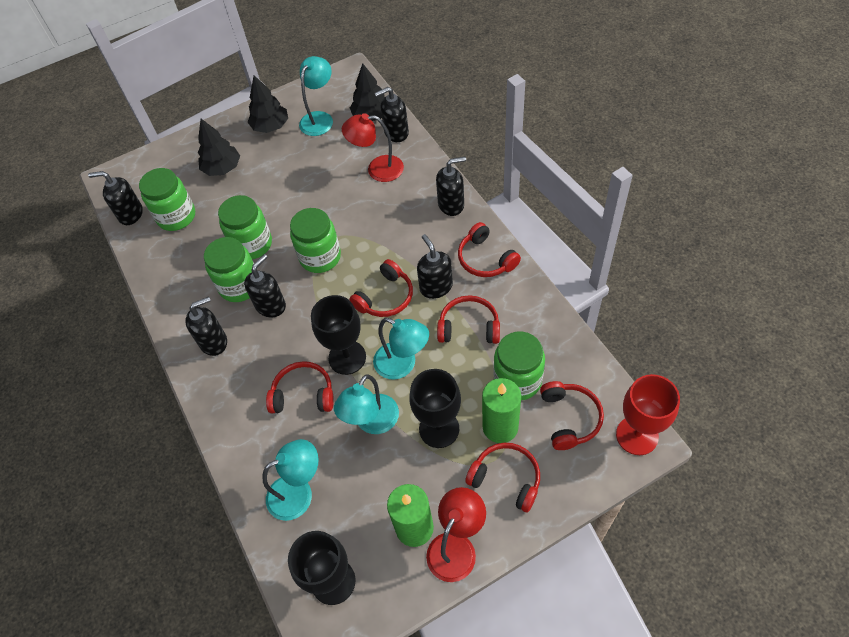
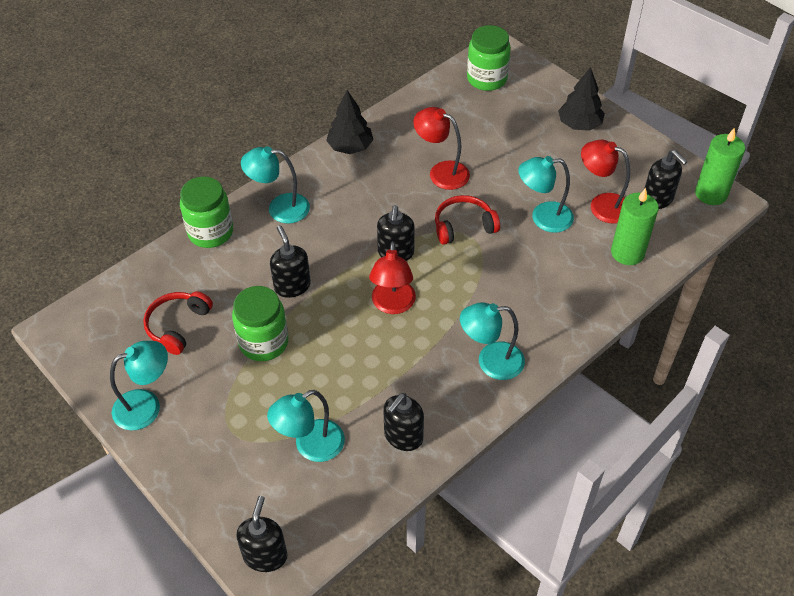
black goblet: 3 -> 0
black soap dispenser: 6 -> 5
black tree: 3 -> 2
green jar: 5 -> 3
red goblet: 1 -> 0
red headphones: 6 -> 2
red lamp: 2 -> 3
turquoise lamp: 4 -> 5

